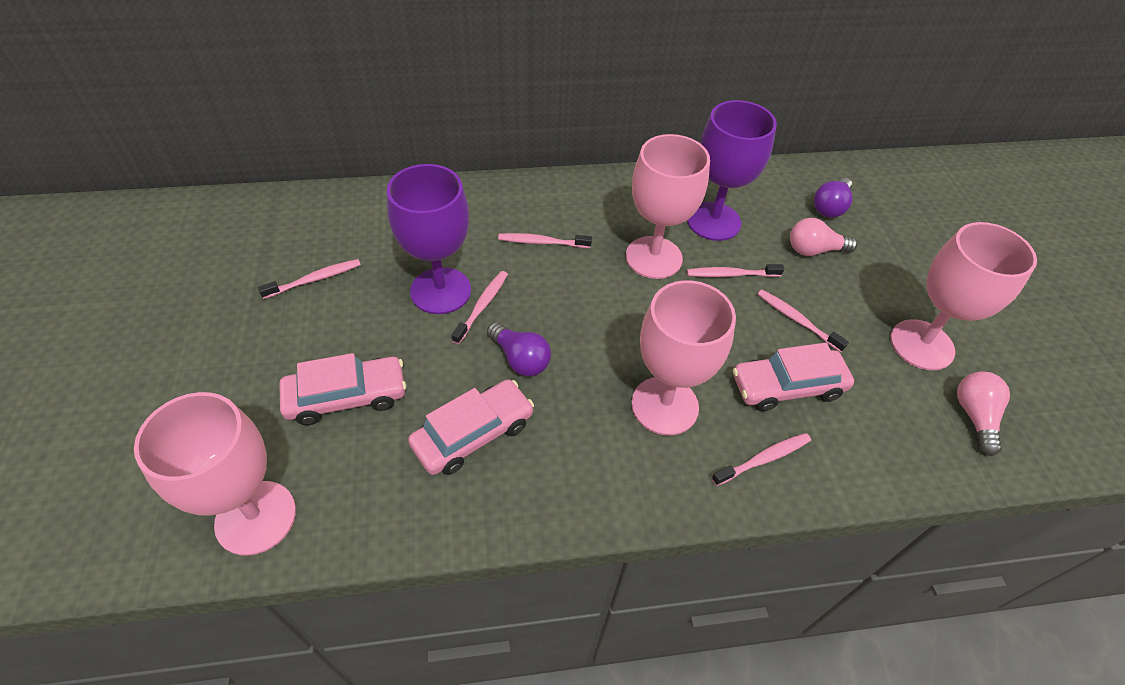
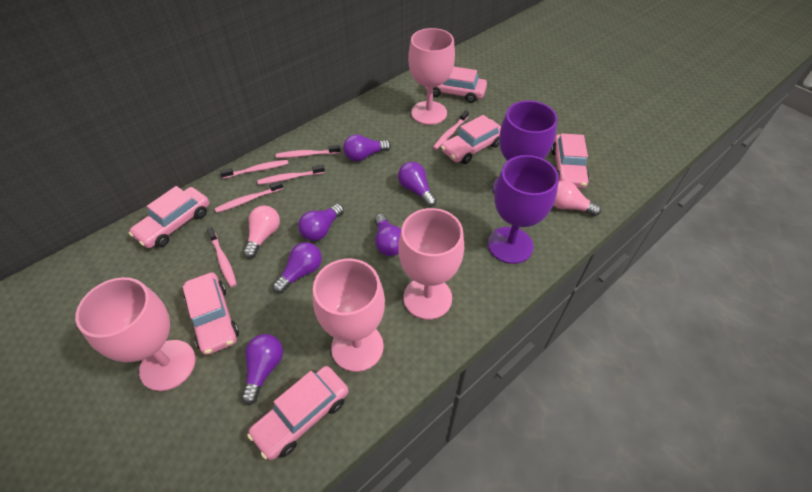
pink car: 3 -> 6
purple light bulb: 2 -> 6

